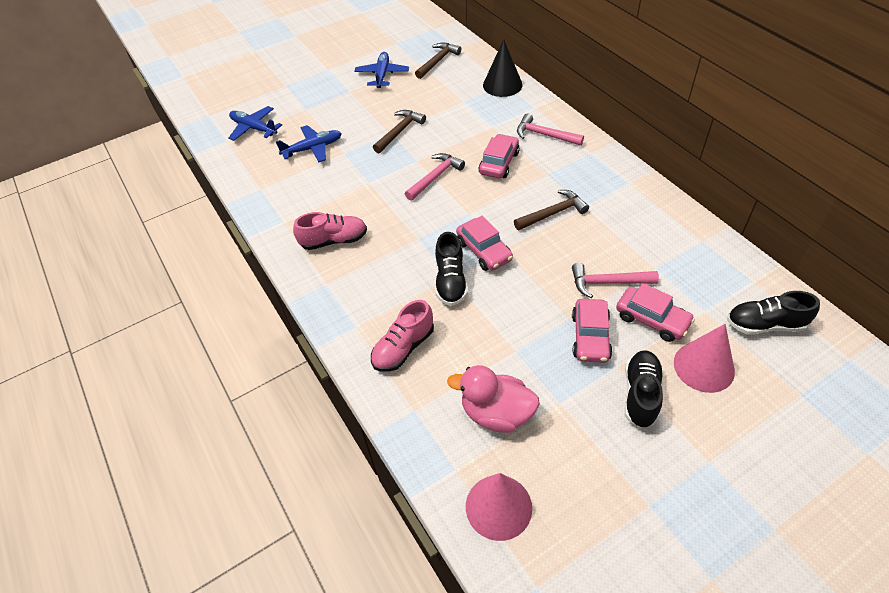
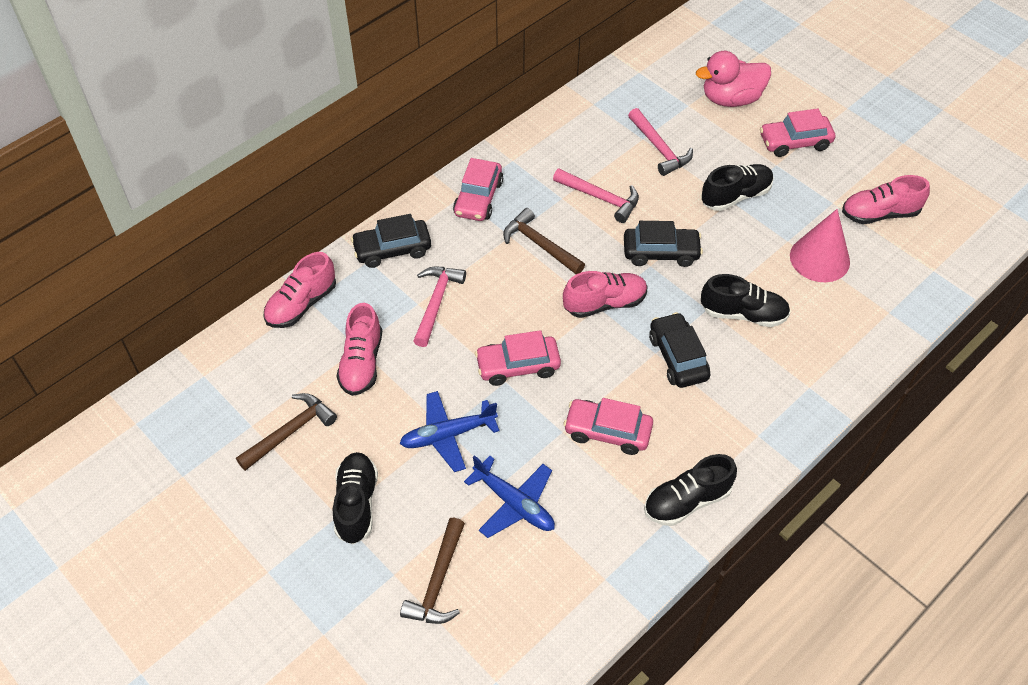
black car: 0 -> 3
black cone: 1 -> 0
black shoe: 3 -> 4
blue plane: 3 -> 2
pink cone: 2 -> 1
pink shoe: 2 -> 4

